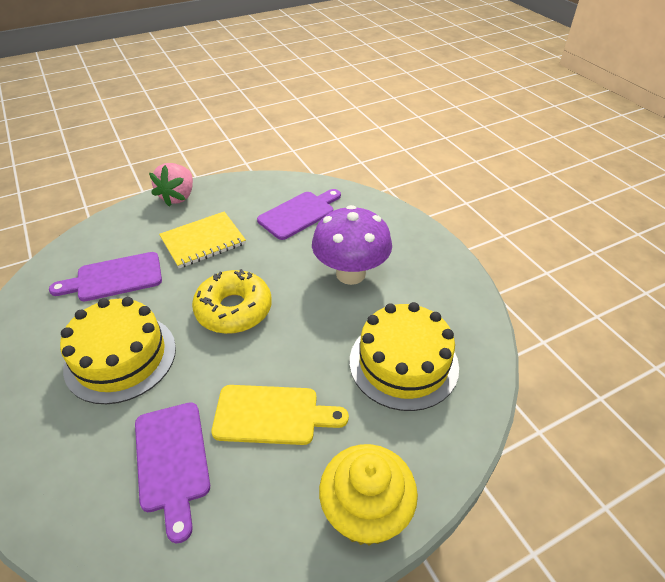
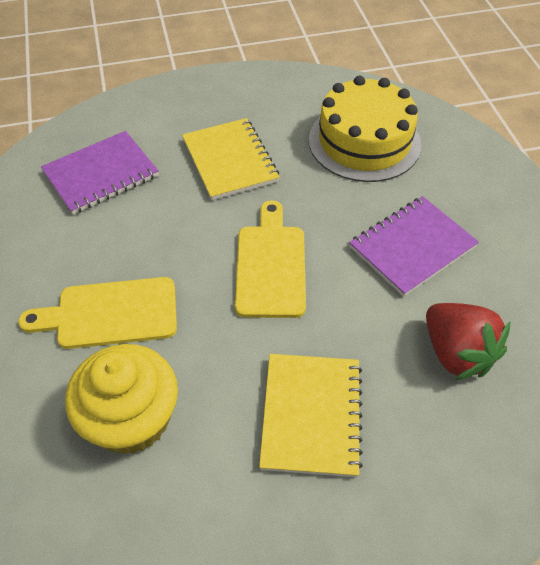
pink strawberry: 1 -> 0
purple cutting board: 3 -> 0
purple mushroom: 1 -> 0
purple notebook: 0 -> 2
red strawberry: 0 -> 1
yellow cake: 2 -> 1
yellow cutting board: 1 -> 2
yellow donut: 1 -> 0
yellow notebook: 1 -> 2

